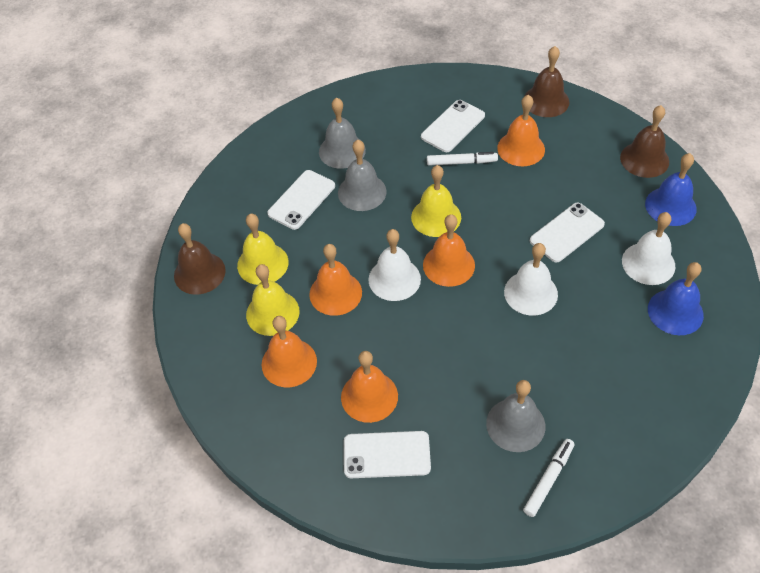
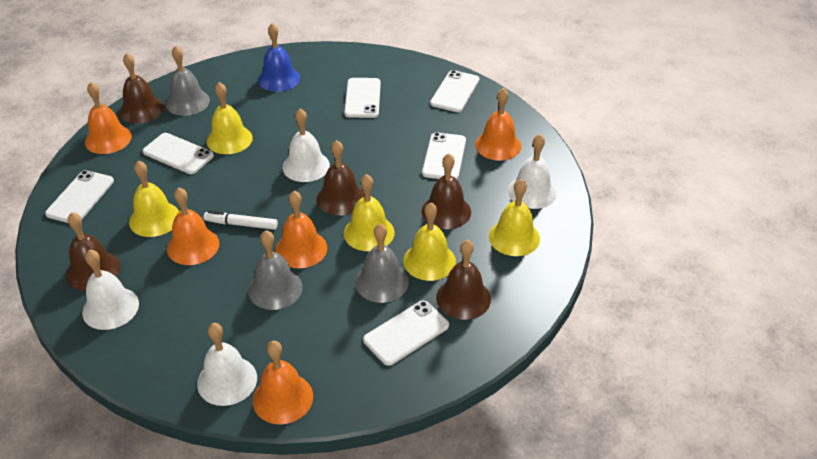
blue bell: 2 -> 1
brown bell: 3 -> 5
white bell: 3 -> 4
white marker: 2 -> 1
white phone: 4 -> 6
yellow bell: 3 -> 5

